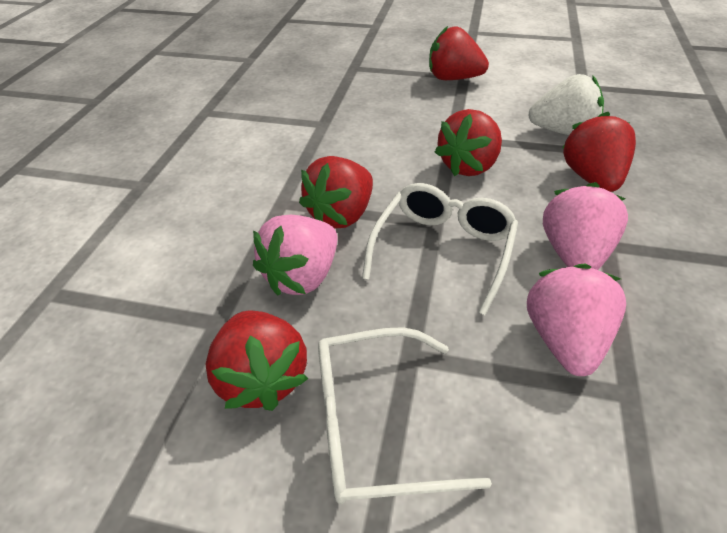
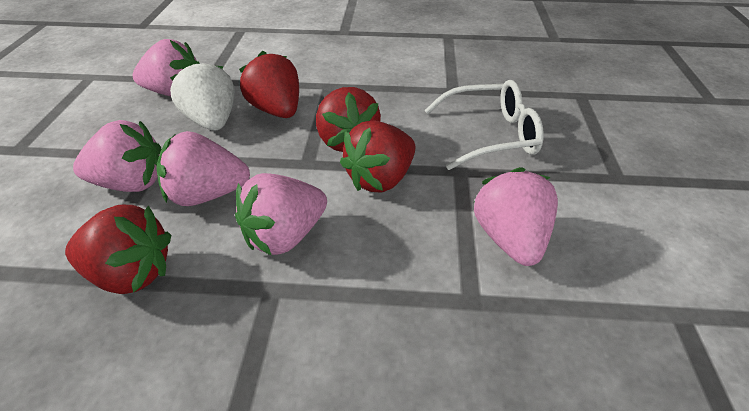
pink strawberry: 3 -> 5
red strawberry: 5 -> 4
white glasses: 2 -> 1

